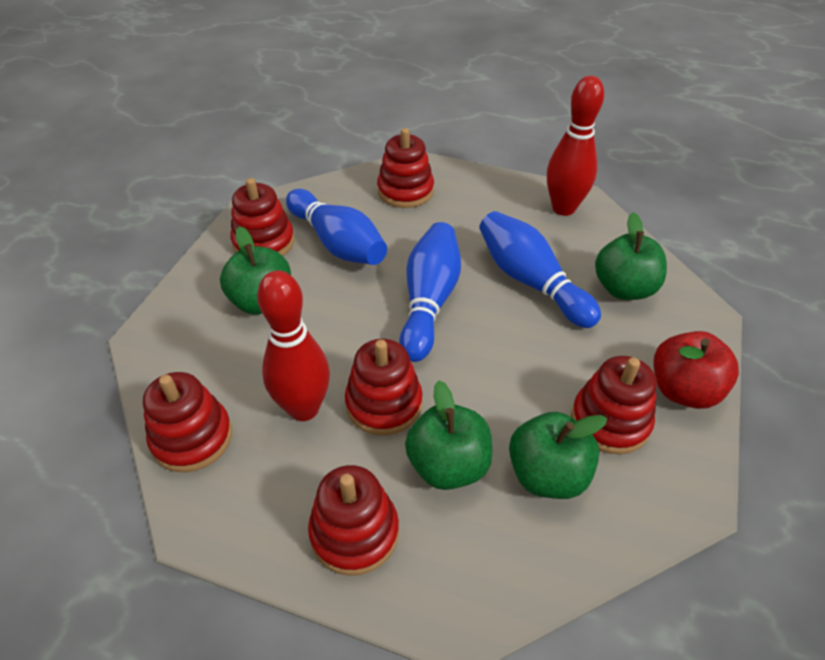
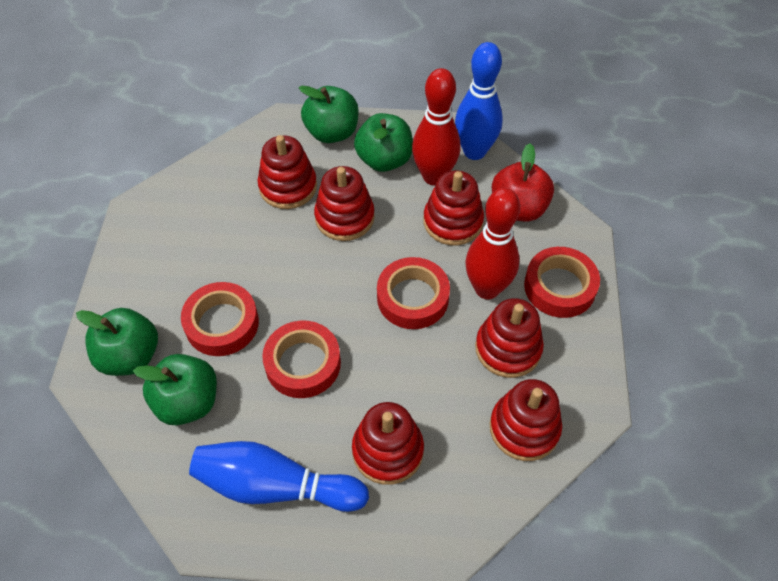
blue bowling pin: 3 -> 2
red tape: 0 -> 4

